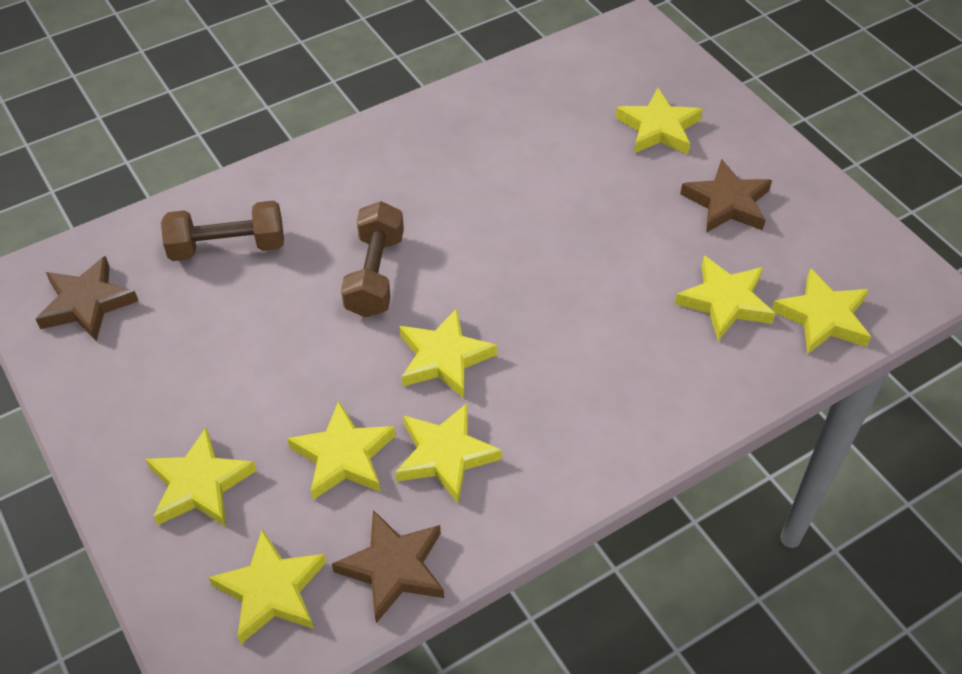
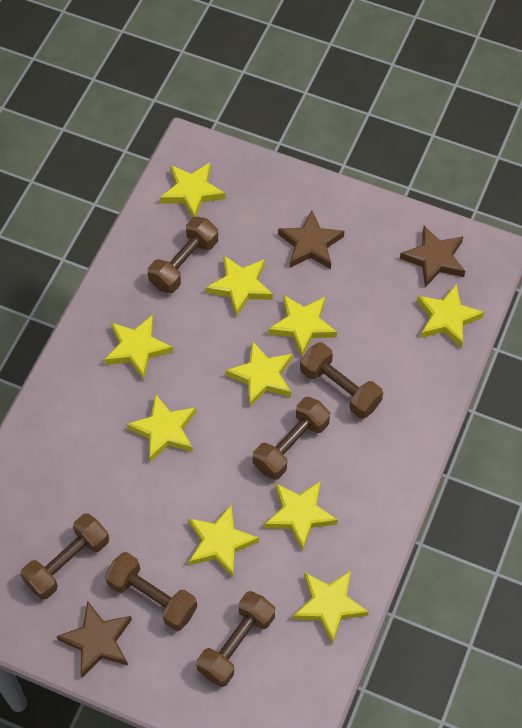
brown dumbbell: 2 -> 6
yellow star: 8 -> 10

